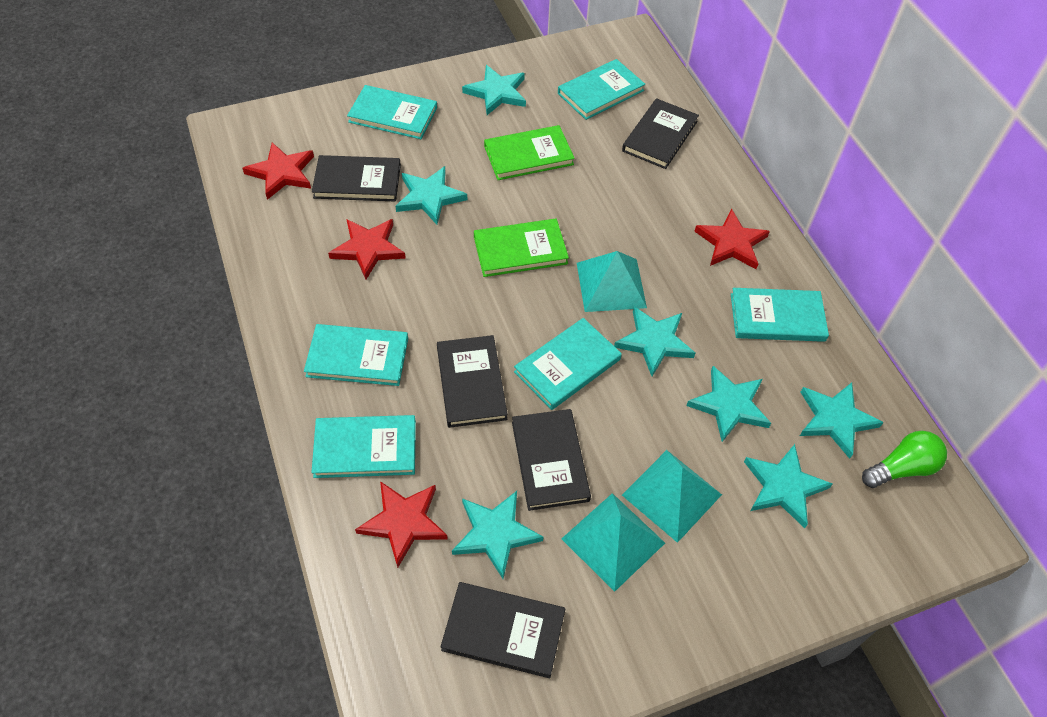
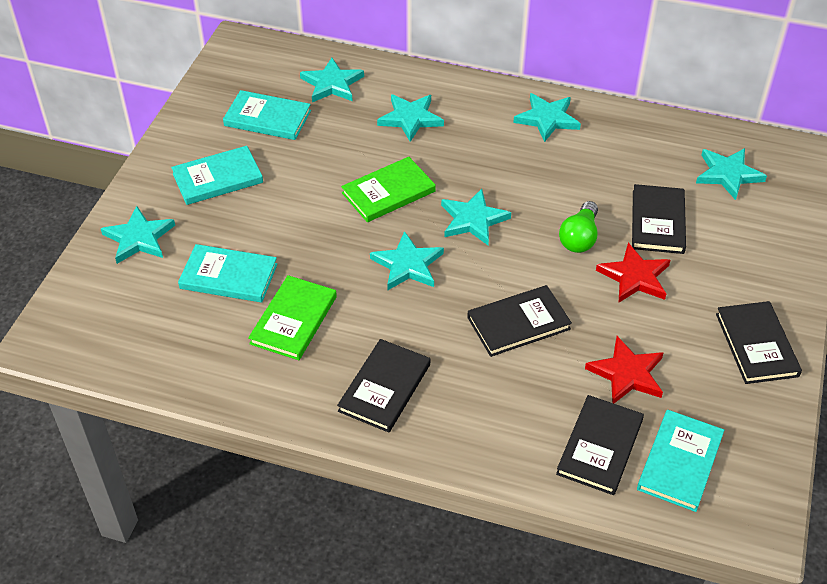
red star: 4 -> 2
turquoise book: 6 -> 4
turquoise pyramid: 3 -> 0

